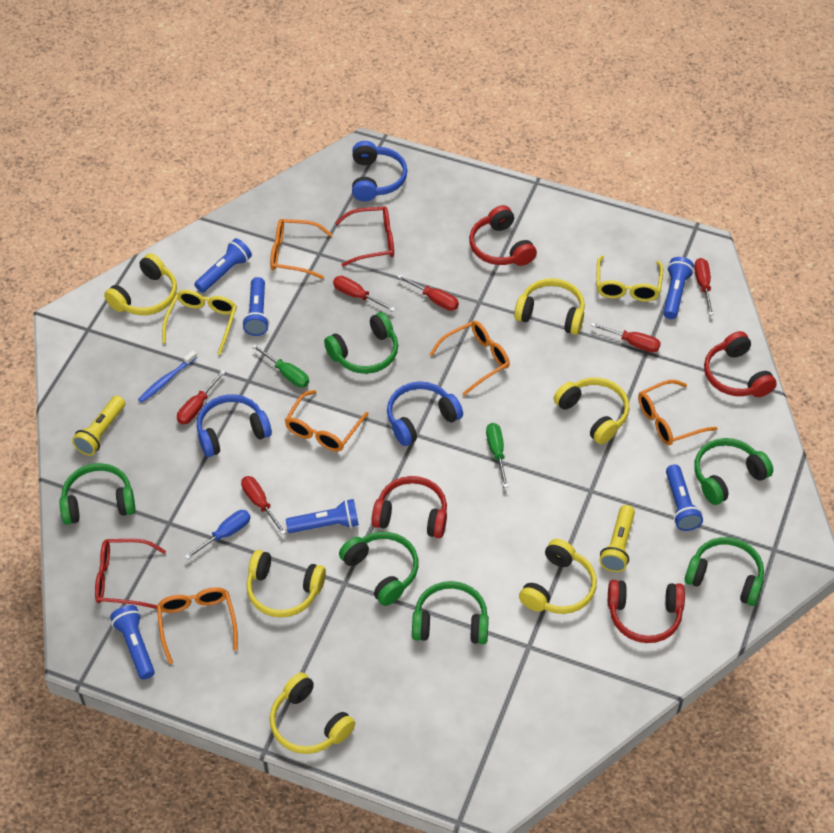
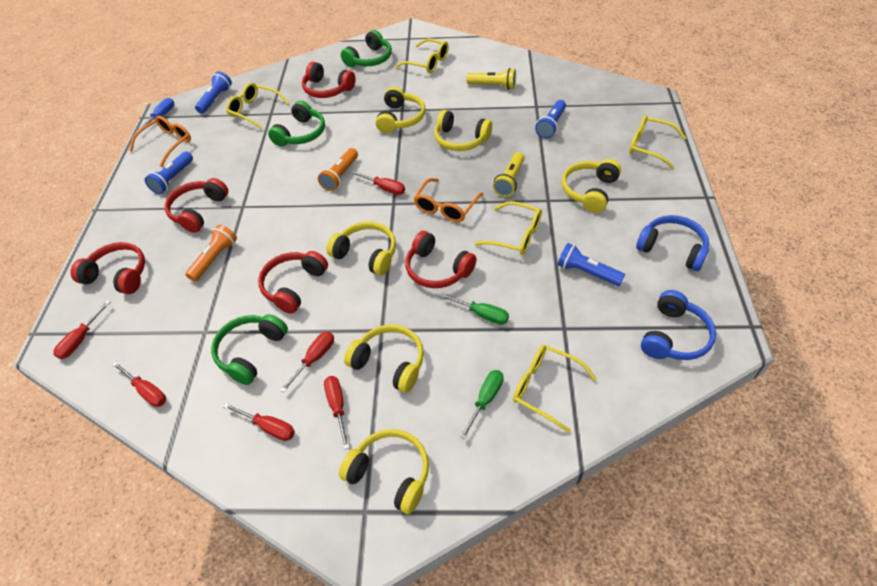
blue flashlight: 6 -> 4
blue headphones: 3 -> 2
blue toothbrush: 1 -> 0
green headphones: 6 -> 3
orange flashlight: 0 -> 2
orange glasses: 5 -> 2
red glasses: 2 -> 0
red headphones: 4 -> 5
yellow glasses: 2 -> 5

